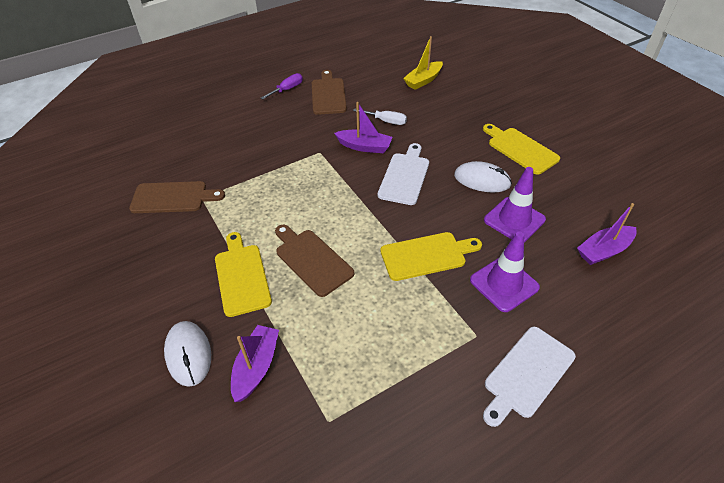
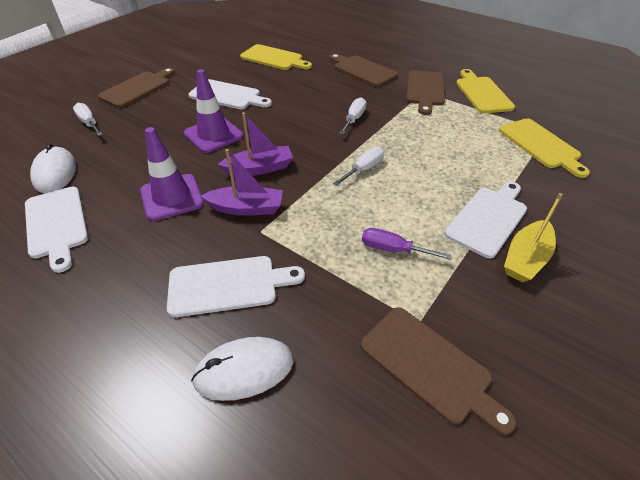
brown cutting board: 3 -> 4
purple boat: 3 -> 2
white cutting board: 2 -> 4
white screwdriver: 1 -> 3

